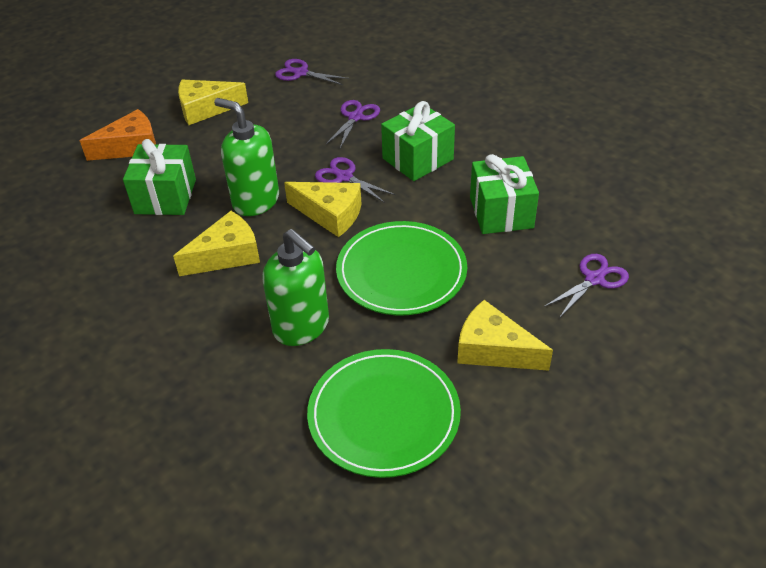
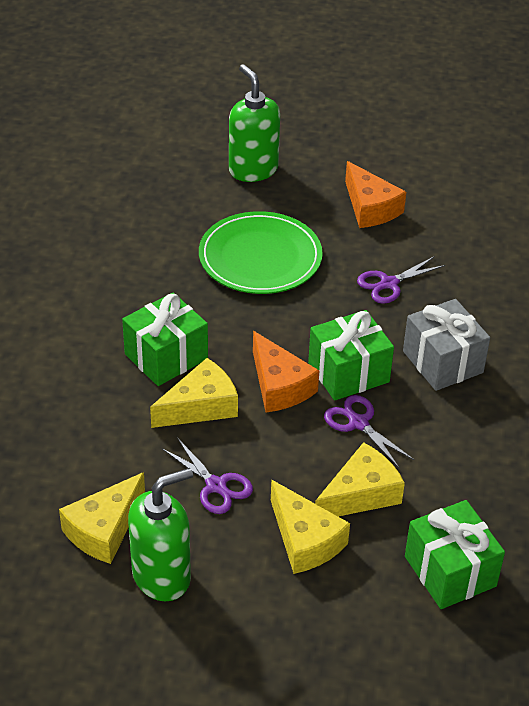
green plate: 2 -> 1
grey gift: 0 -> 1
orange cheese: 1 -> 2
purple scissors: 4 -> 3

